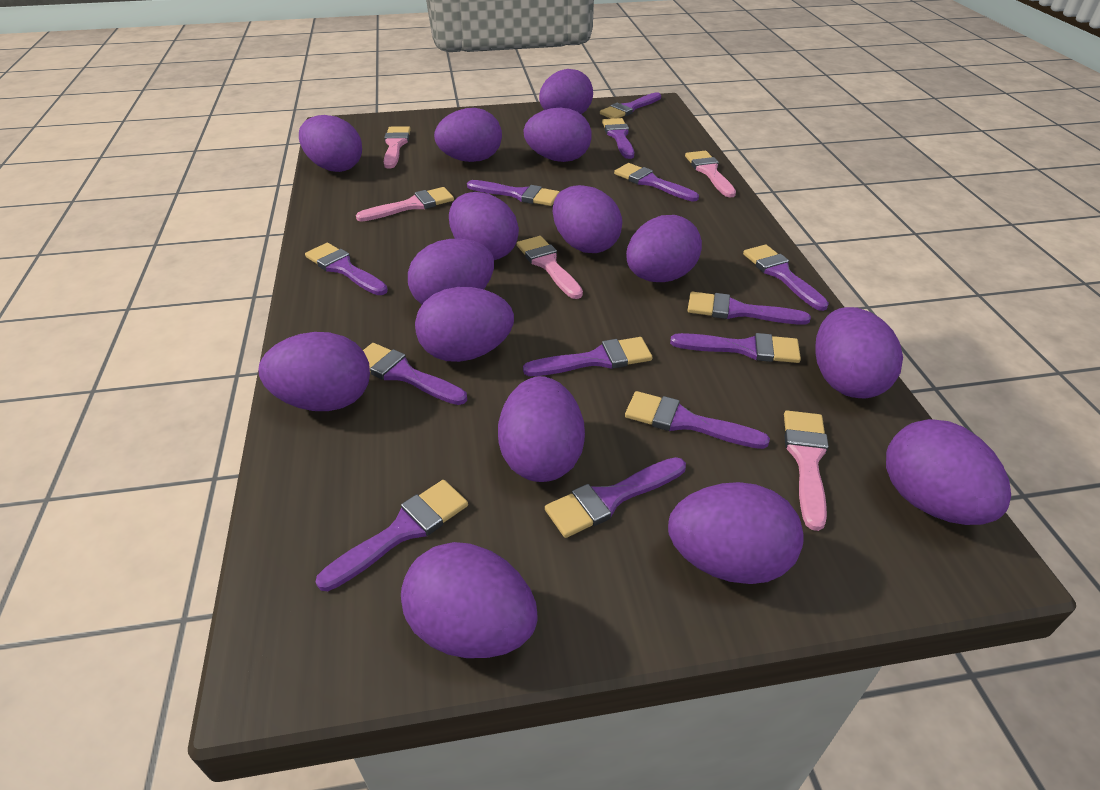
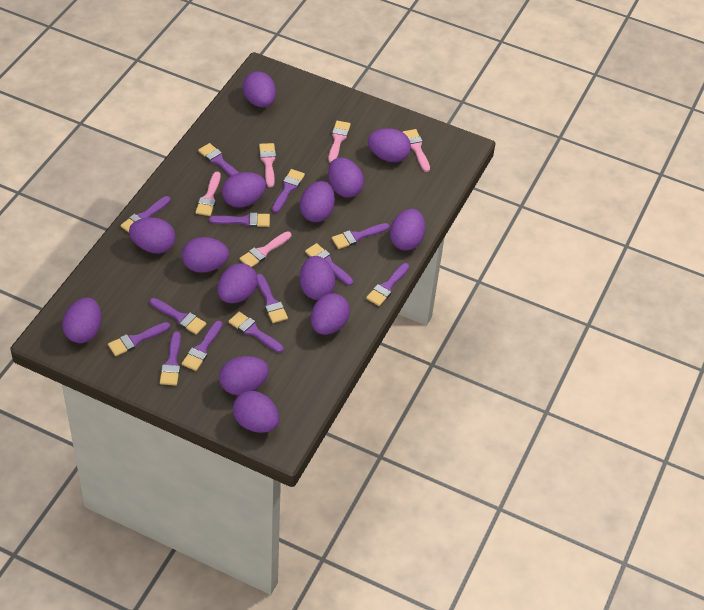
purple egg: 15 -> 14

